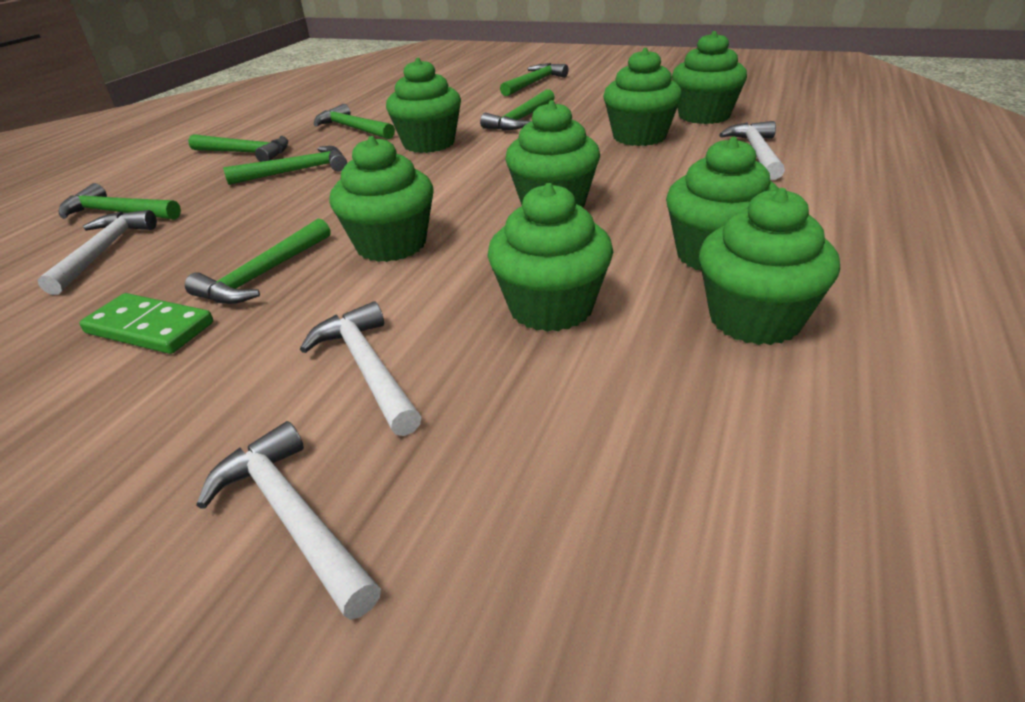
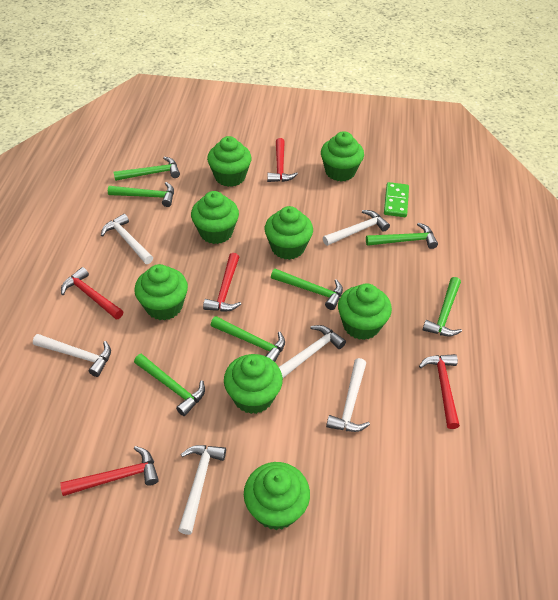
red hammer: 0 -> 5
white hammer: 4 -> 6

